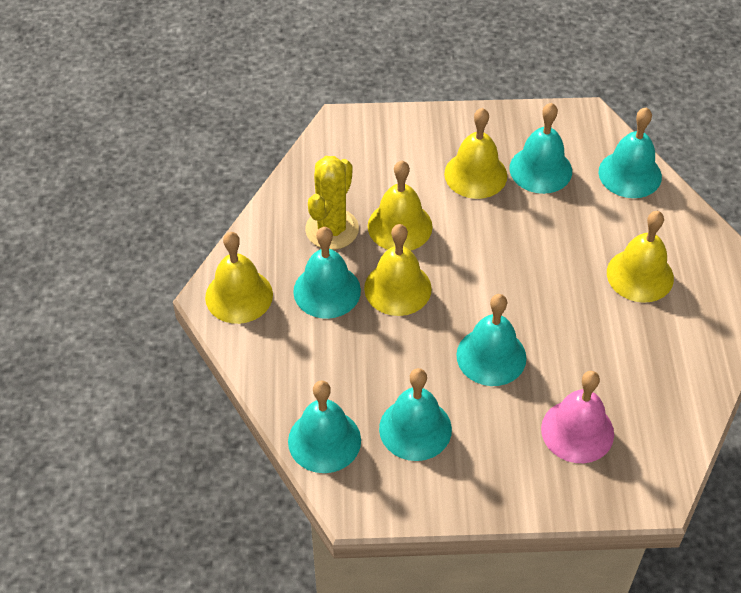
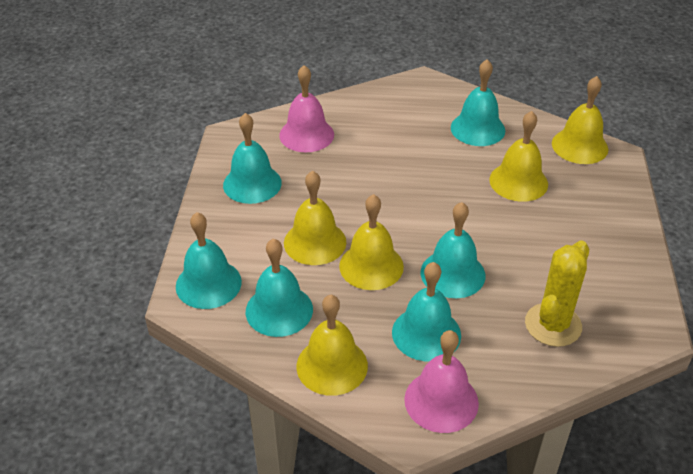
pink bell: 1 -> 2

